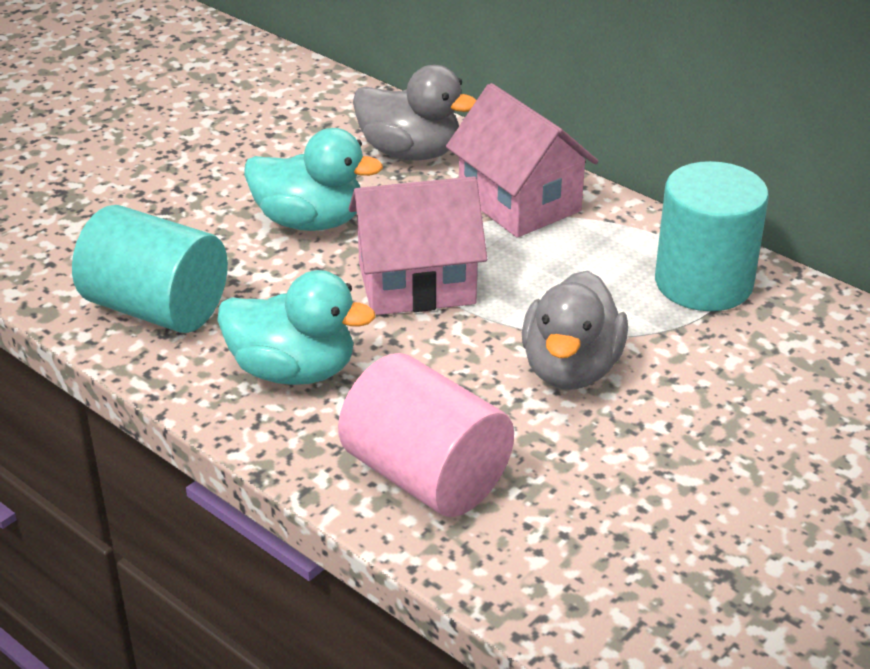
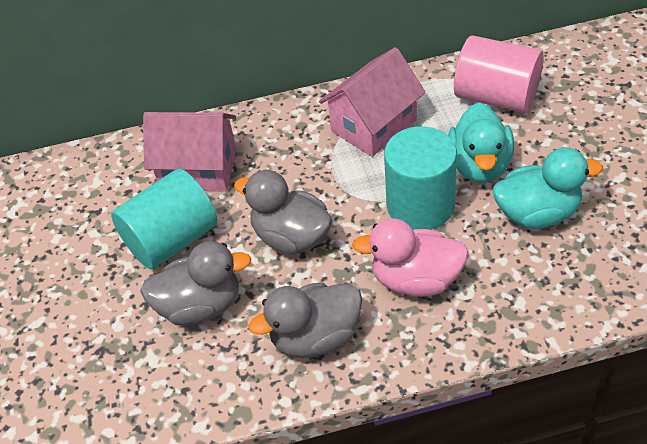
grey duck: 2 -> 3
pink duck: 0 -> 1

